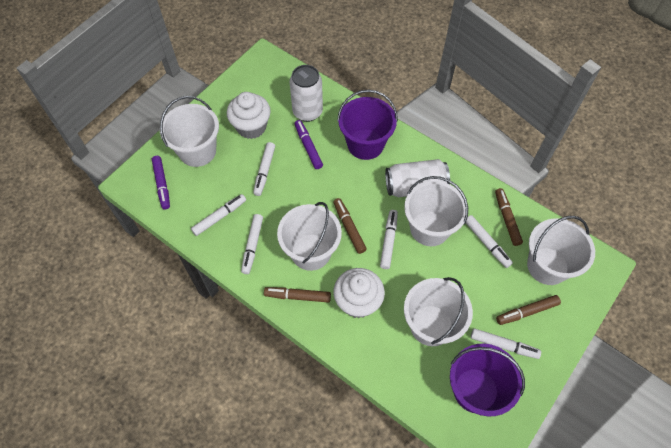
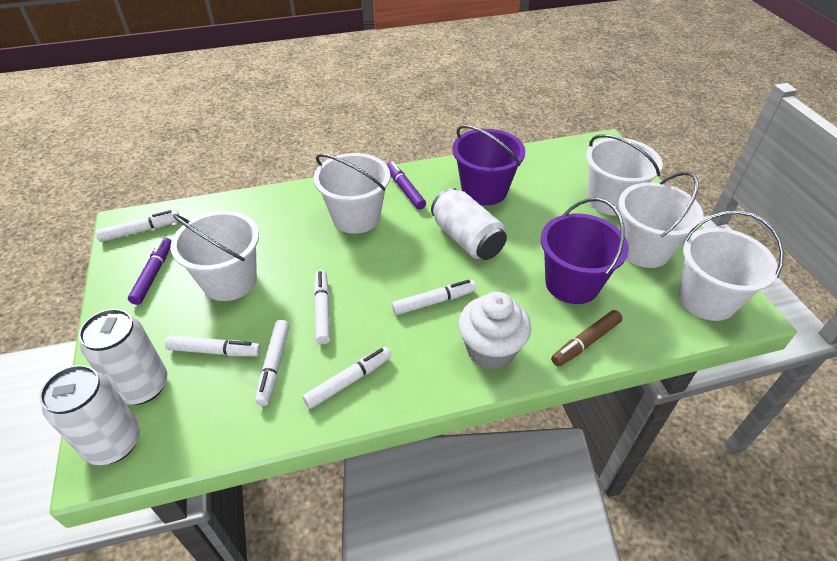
brown marker: 4 -> 1
white can: 2 -> 3
white cupcake: 2 -> 1

